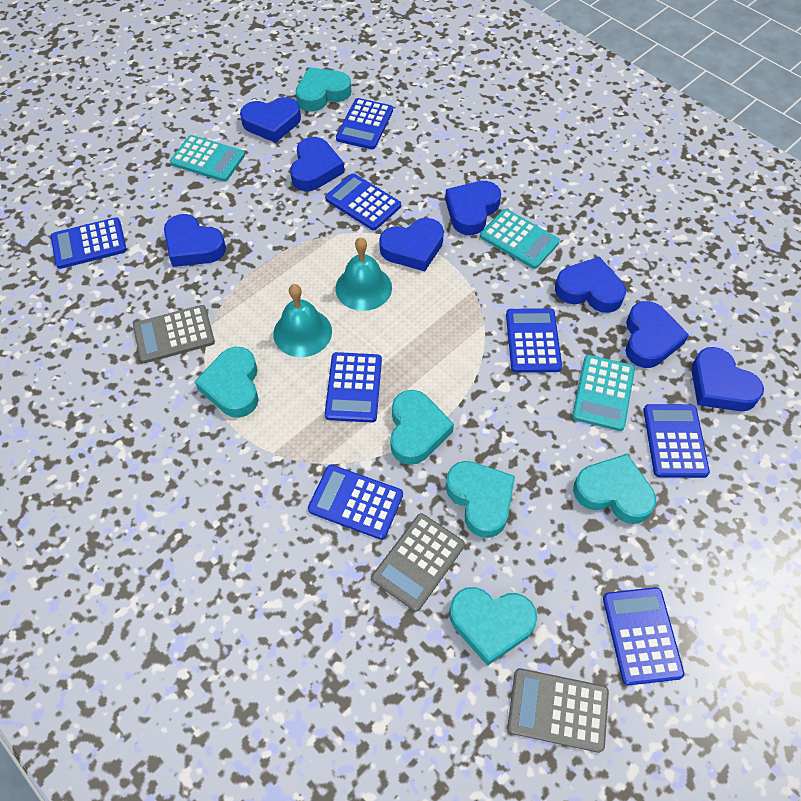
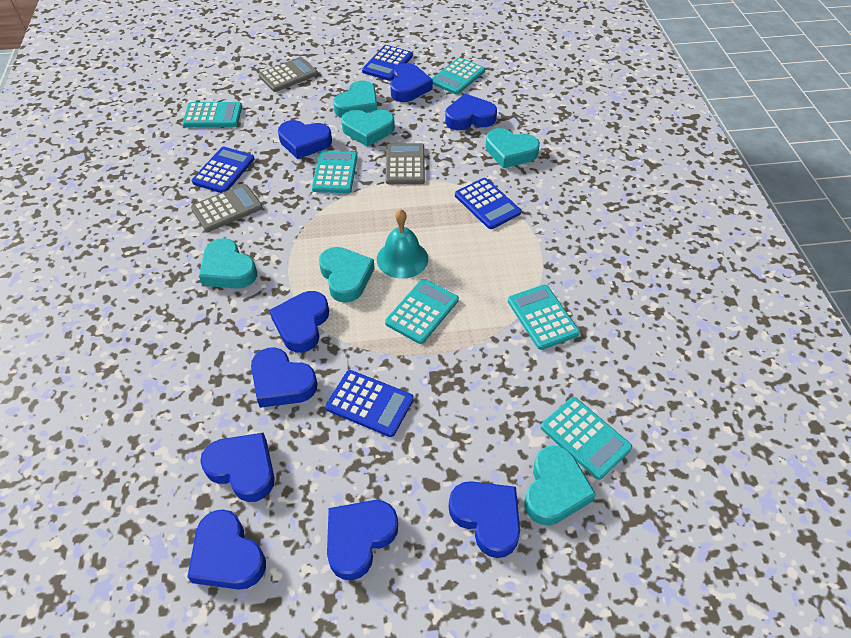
blue calculator: 8 -> 4
blue heart: 8 -> 9
turquoise bell: 2 -> 1
turquoise calculator: 3 -> 6

